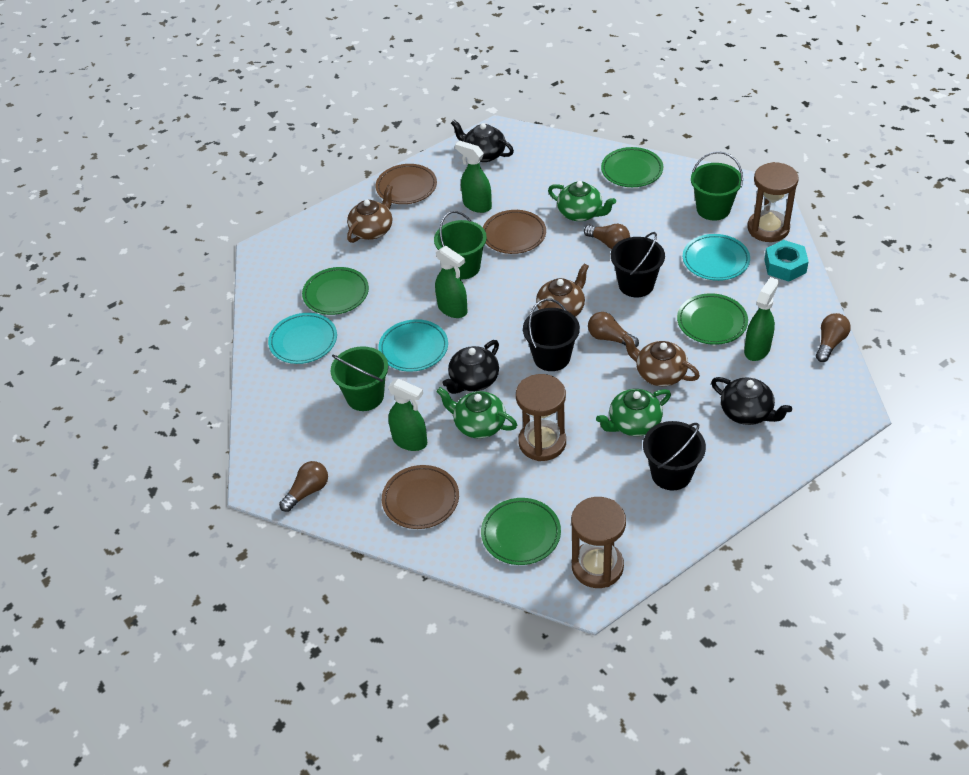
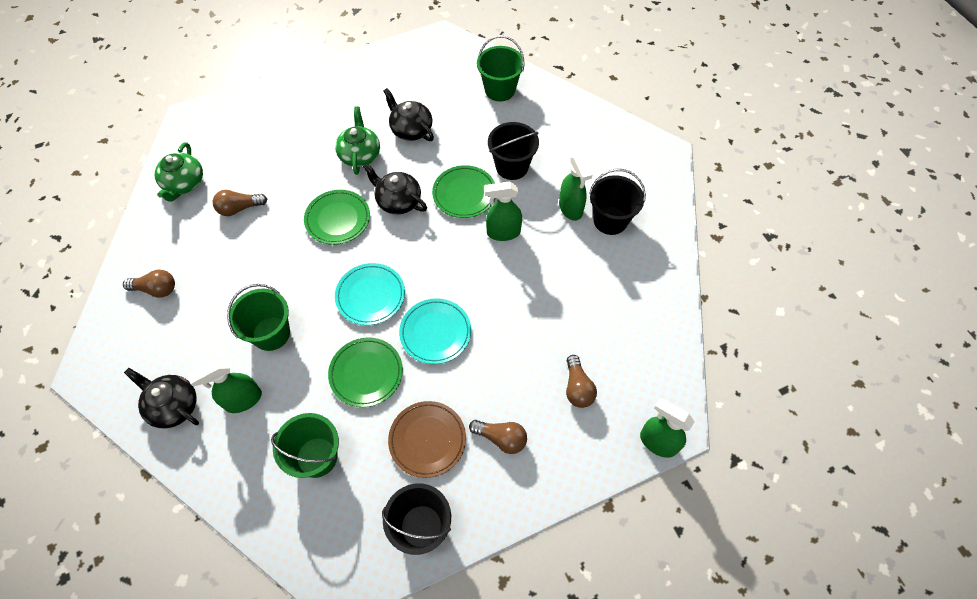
brown hourglass: 3 -> 0
brown plate: 3 -> 1
brown teapot: 3 -> 0
green plate: 4 -> 3
green teapot: 3 -> 2
turquoise nut: 1 -> 0
turquoise plate: 3 -> 2

